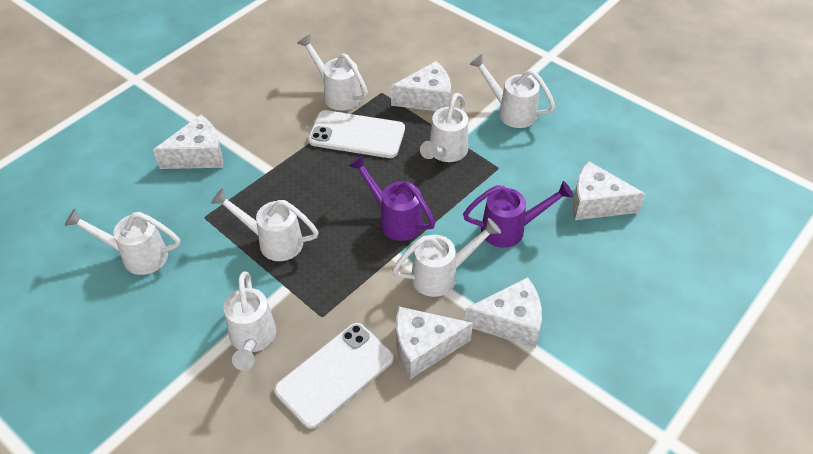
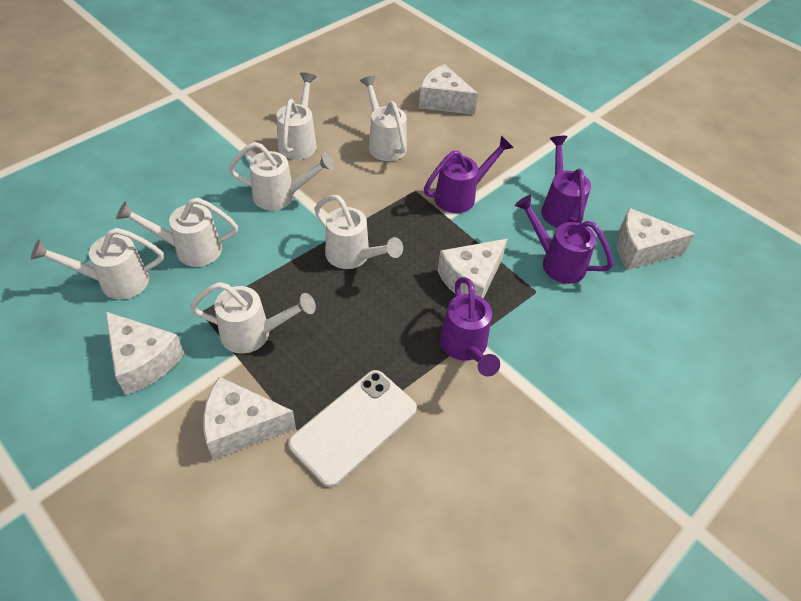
purple watering can: 2 -> 4
white phone: 2 -> 1

